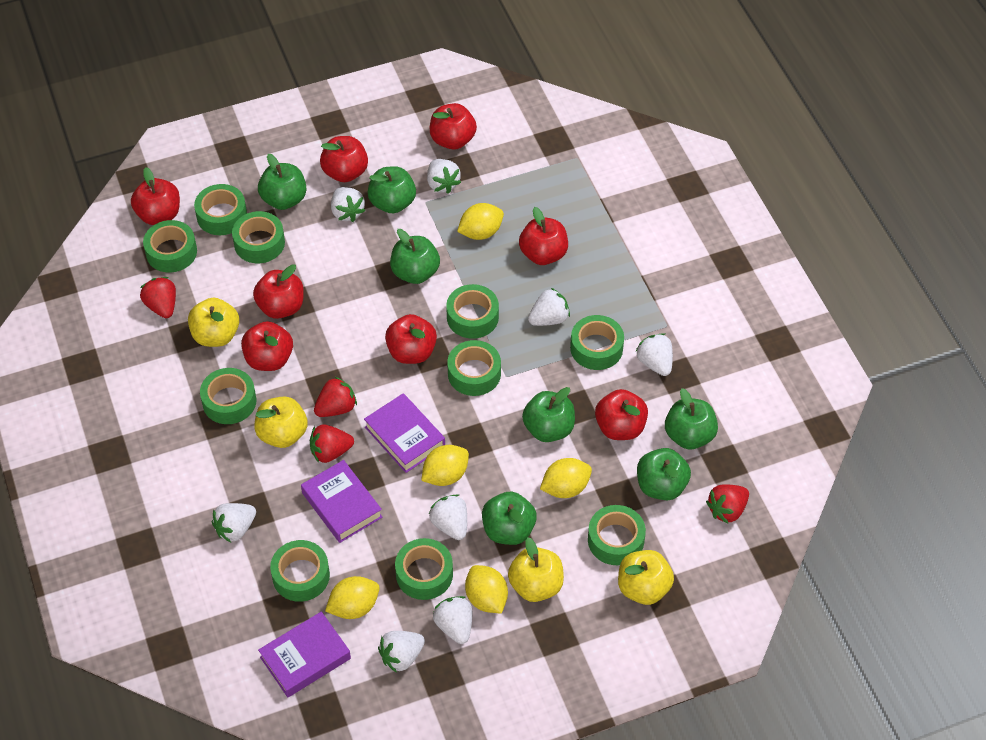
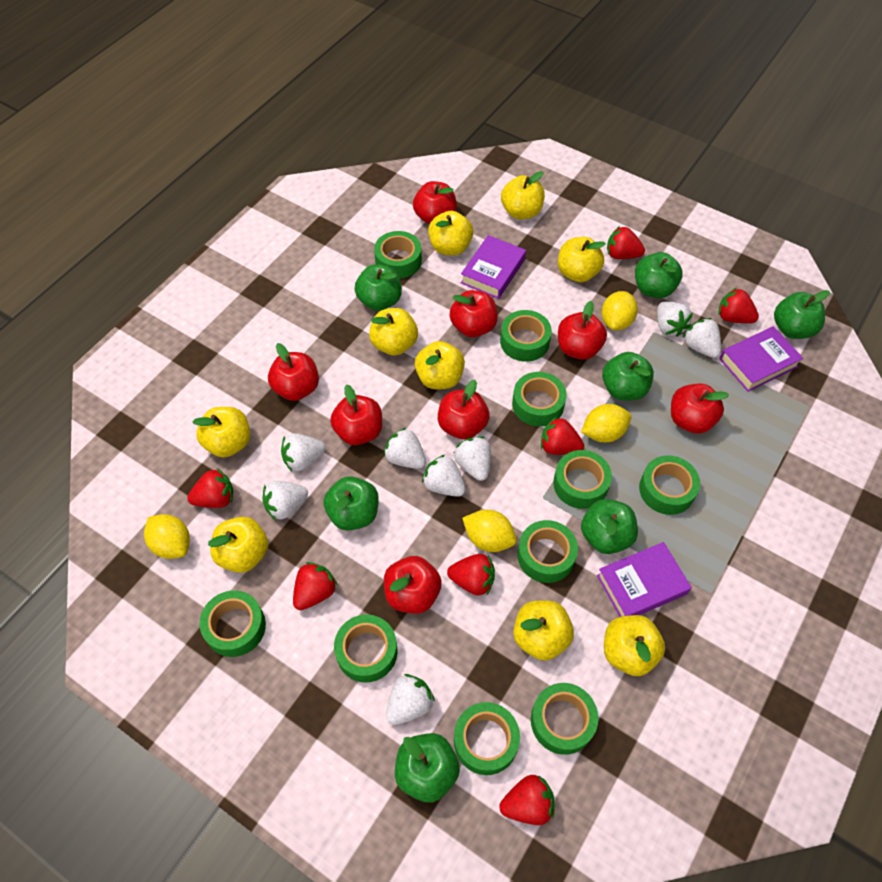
red strawberry: 4 -> 7
yellow apple: 4 -> 9
yellow lemon: 5 -> 4

